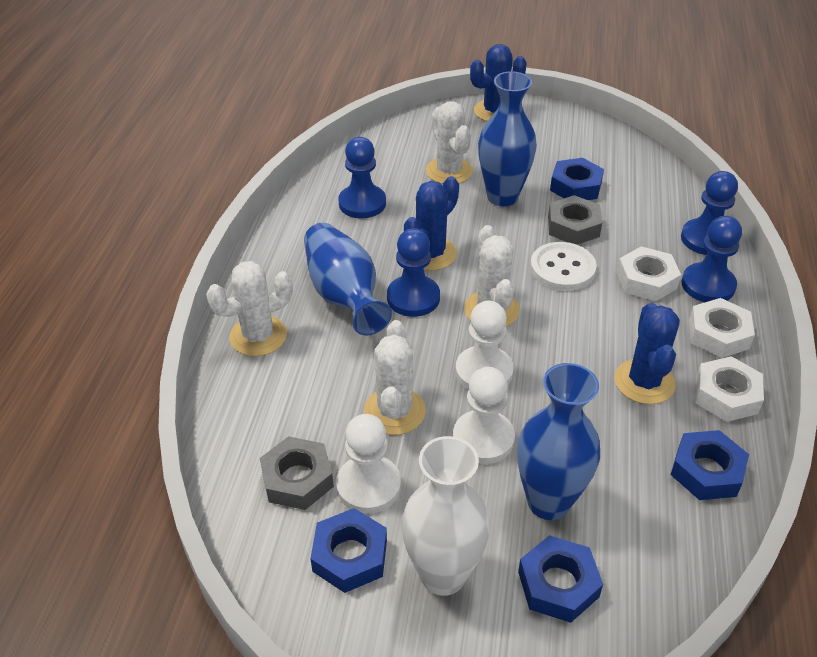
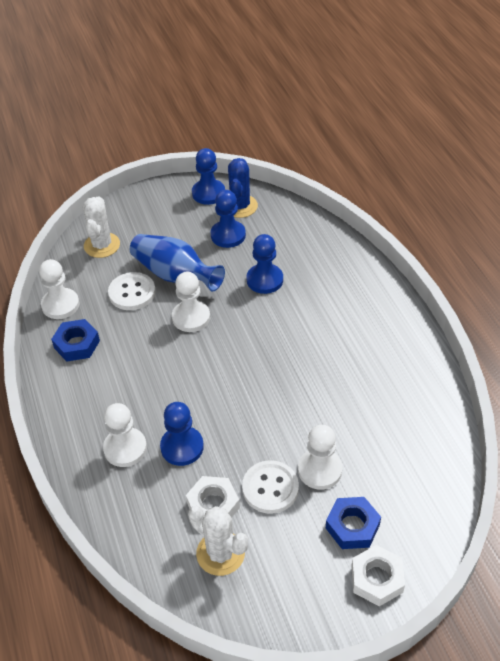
blue cactus: 3 -> 1
blue nut: 4 -> 2
blue vase: 3 -> 1
grey nut: 2 -> 0
white button: 1 -> 2
white cactus: 4 -> 2
white nut: 3 -> 2
white pawn: 3 -> 4
white vase: 1 -> 0

